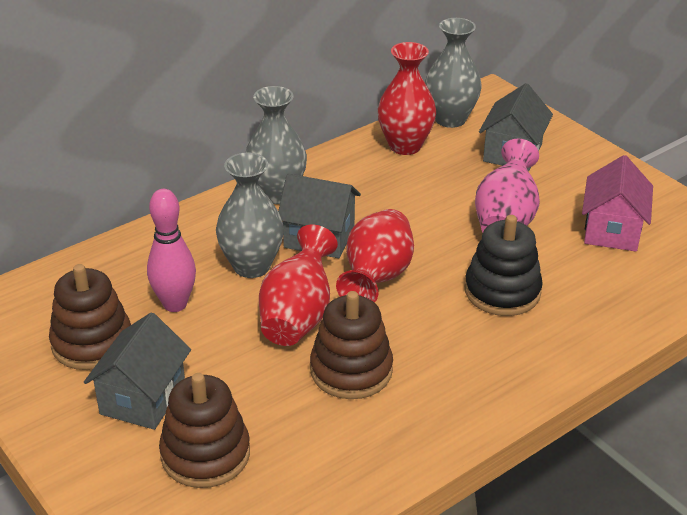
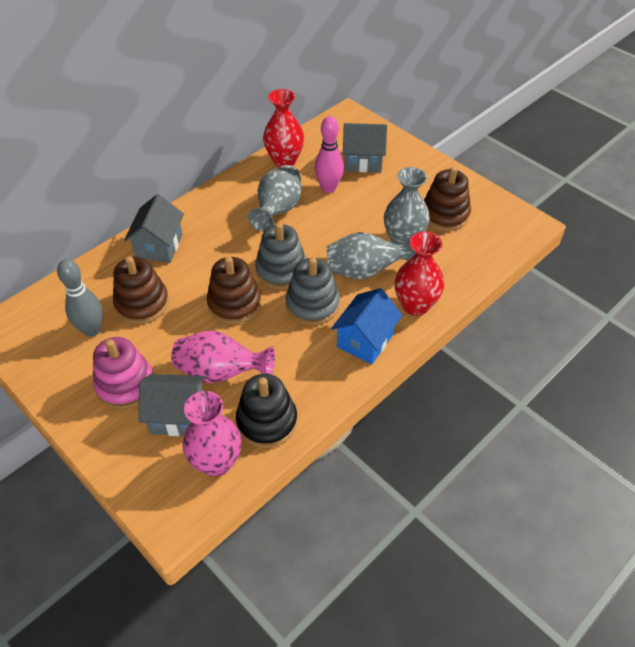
blue house: 0 -> 1
grey bowling pin: 0 -> 1
grey stacking toy: 0 -> 2
pink house: 1 -> 0
pink stacking toy: 0 -> 1
pink vase: 1 -> 2
red vase: 3 -> 2

